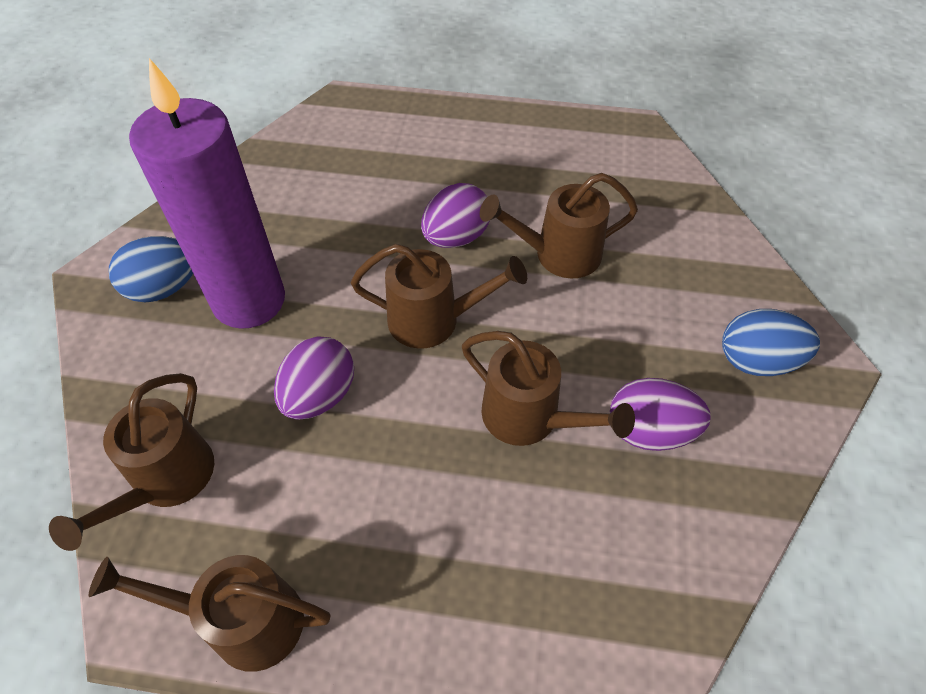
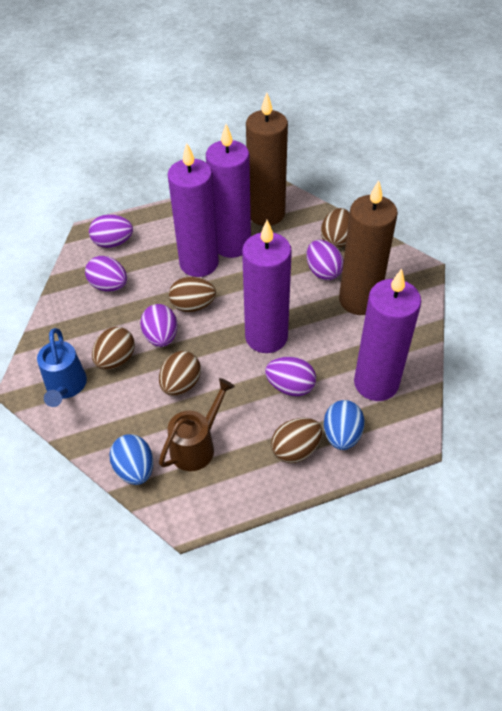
blue watering can: 0 -> 1
brown candle: 0 -> 2
brown egg: 0 -> 5
brown watering can: 5 -> 1
purple candle: 1 -> 4
purple egg: 3 -> 5

